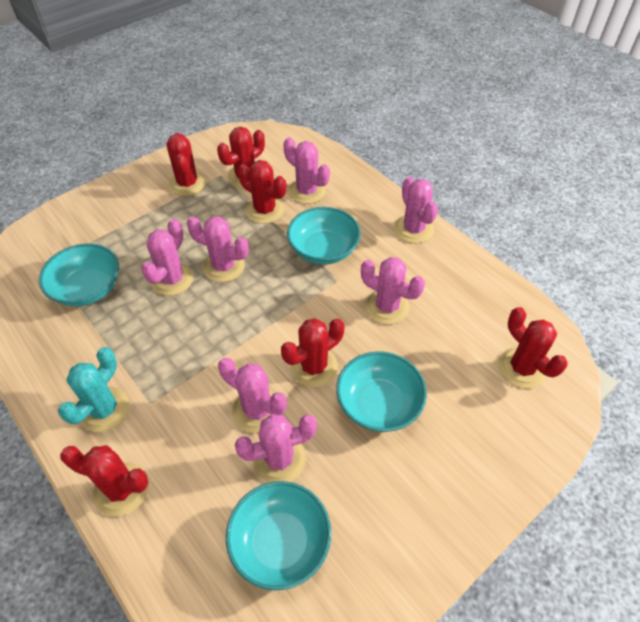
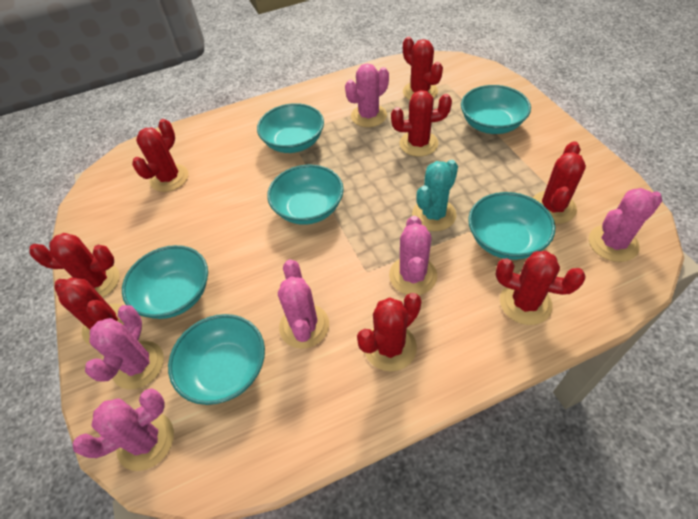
pink cactus: 7 -> 6
red cactus: 6 -> 8
turquoise bowl: 4 -> 6

